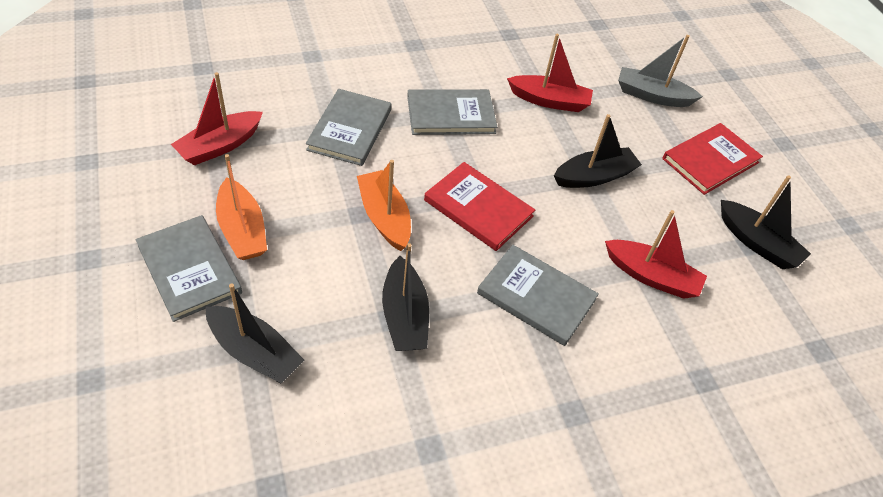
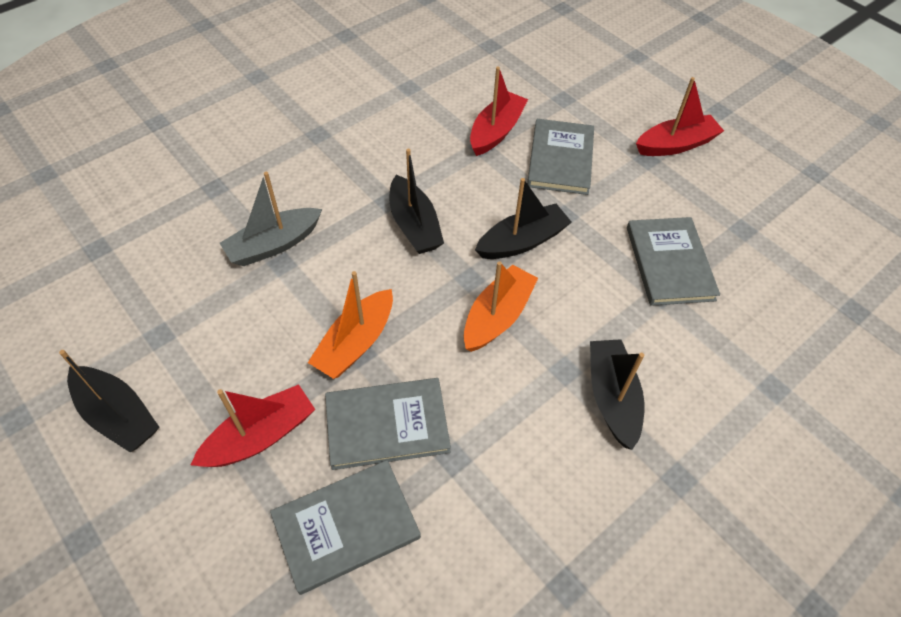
red book: 2 -> 0

